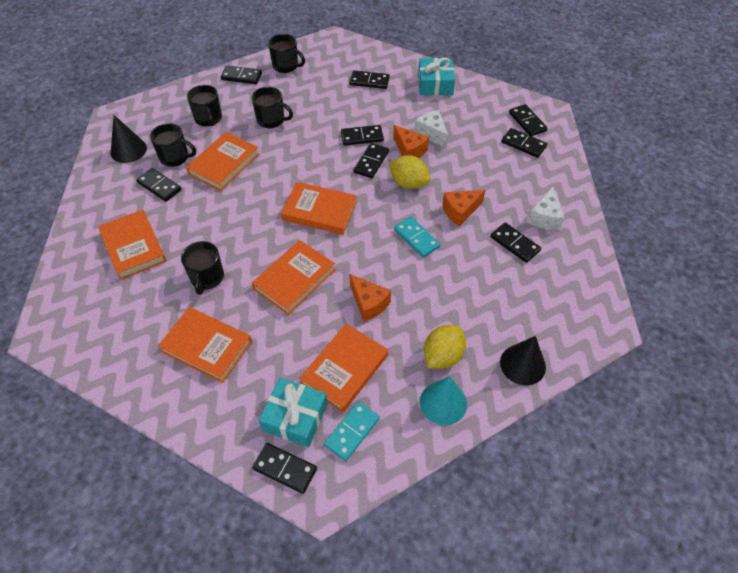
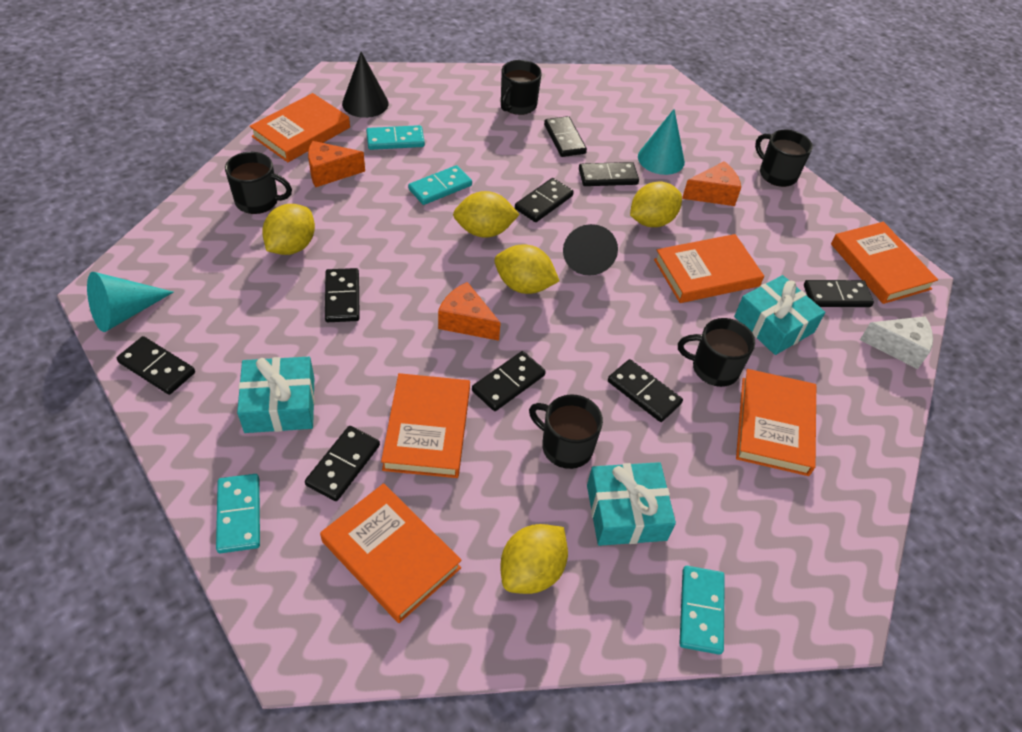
turquoise cone: 1 -> 2
turquoise domino: 2 -> 4
turquoise gift: 2 -> 3
white cheese: 2 -> 1
yellow lemon: 2 -> 5

